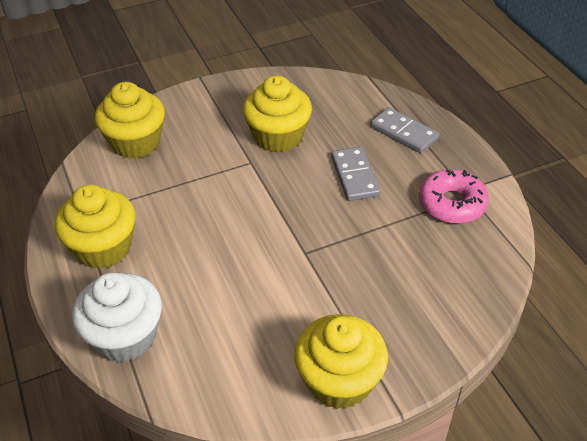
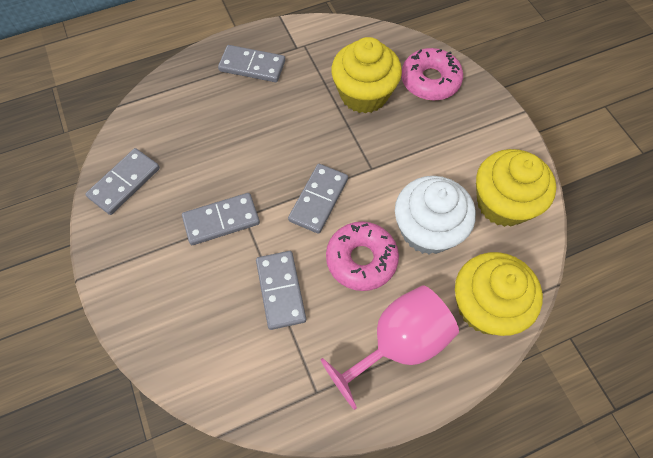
grey domino: 2 -> 5
pink donut: 1 -> 2
pink goblet: 0 -> 1
yellow cupcake: 4 -> 3

